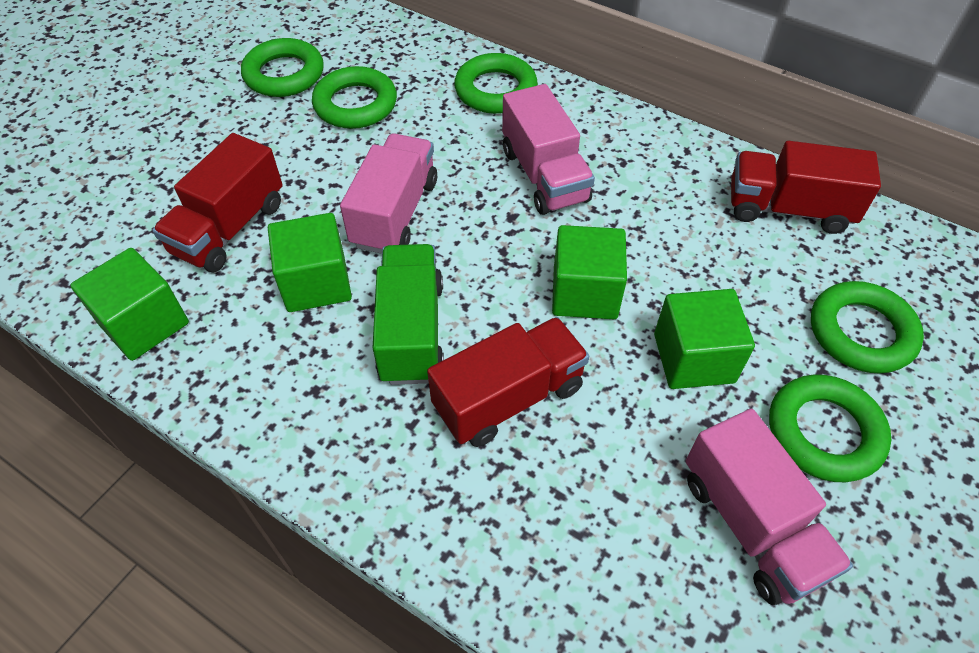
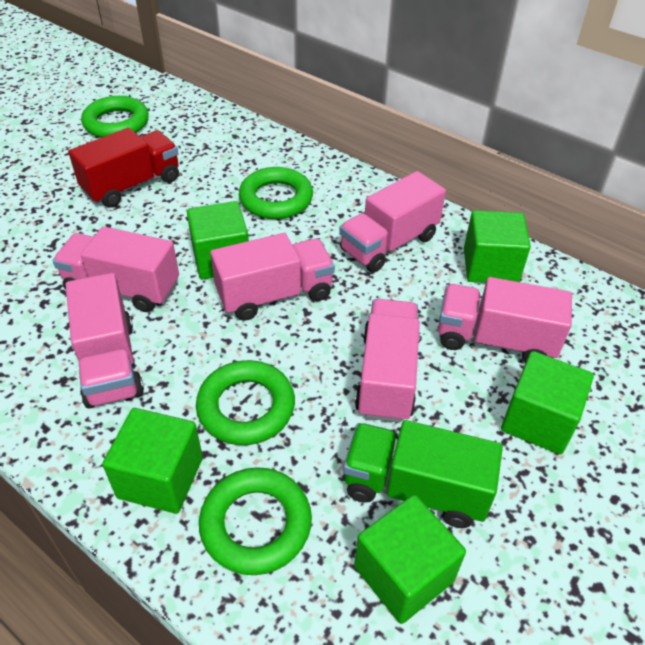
green cube: 4 -> 5
green ring: 5 -> 4
pink truck: 3 -> 6
red truck: 3 -> 1

